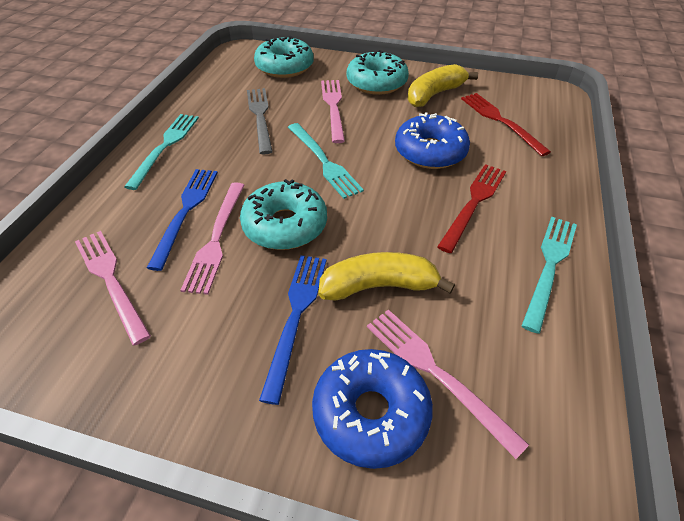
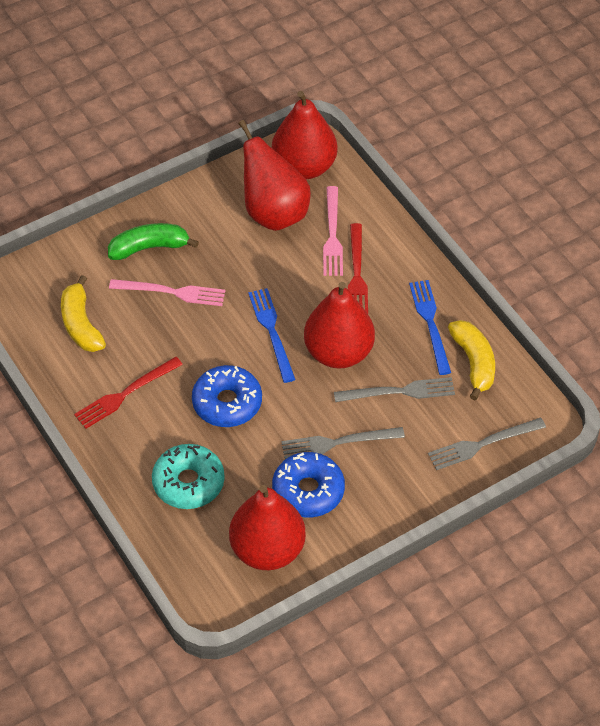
green banana: 0 -> 1
grey fork: 1 -> 3
pink fork: 4 -> 2
red pear: 0 -> 4
turquoise donut: 3 -> 1
turquoise fork: 3 -> 0

